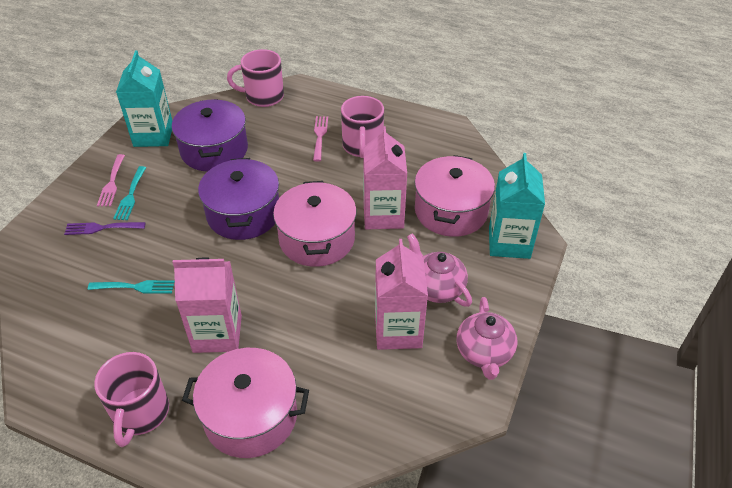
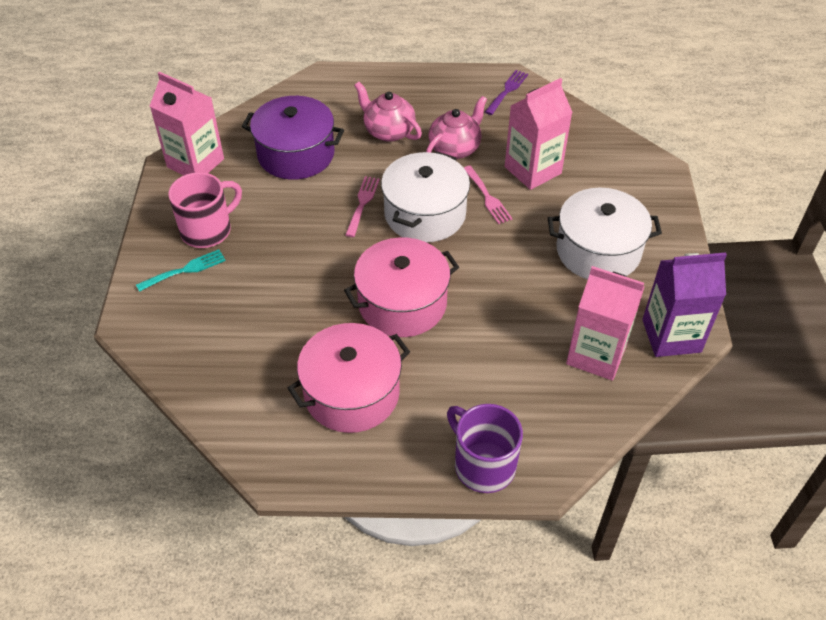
pink mug: 3 -> 1
pink pot: 3 -> 2
purple carton: 0 -> 1
purple mug: 0 -> 1
purple pot: 2 -> 1
turquoise carton: 2 -> 0
turquoise fork: 2 -> 1
white pot: 0 -> 2

